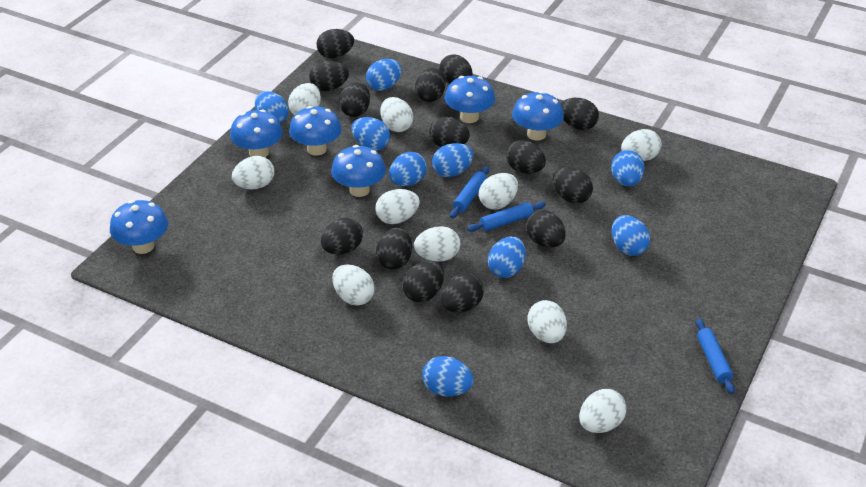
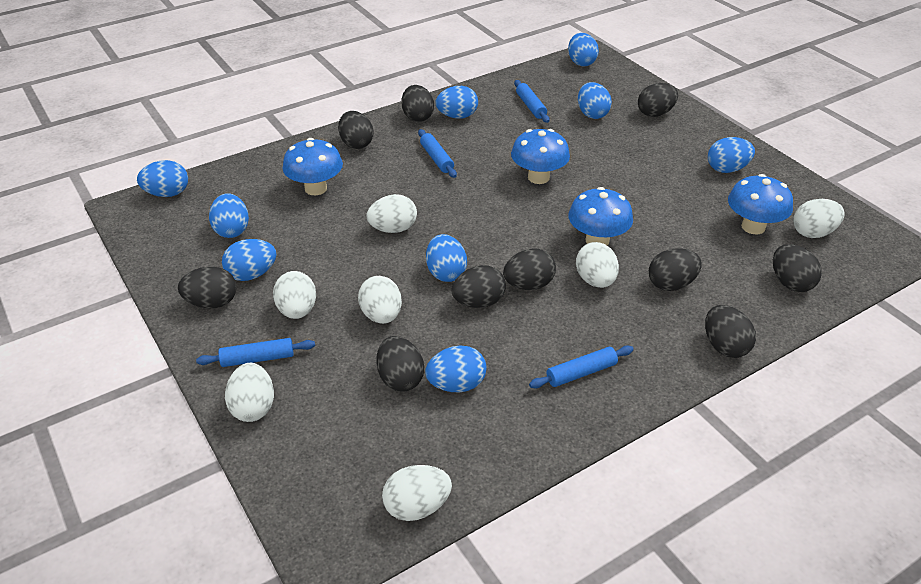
black egg: 14 -> 10
blue mushroom: 6 -> 4
blue rolling pin: 3 -> 4
white egg: 10 -> 7

